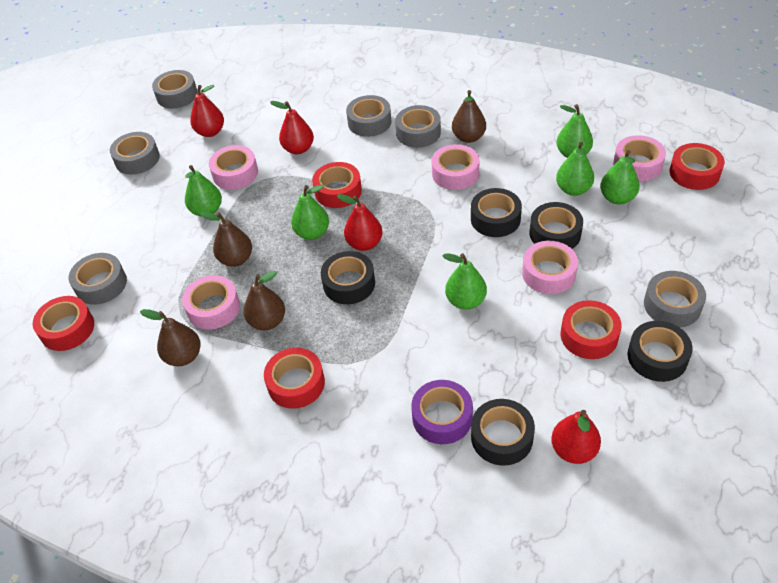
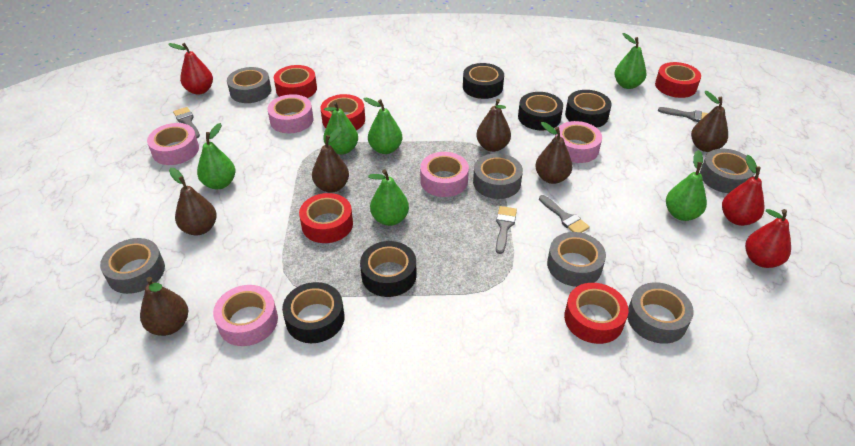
brown pear: 4 -> 6
grey brush: 0 -> 4
purple tape: 1 -> 0
red pear: 4 -> 3

